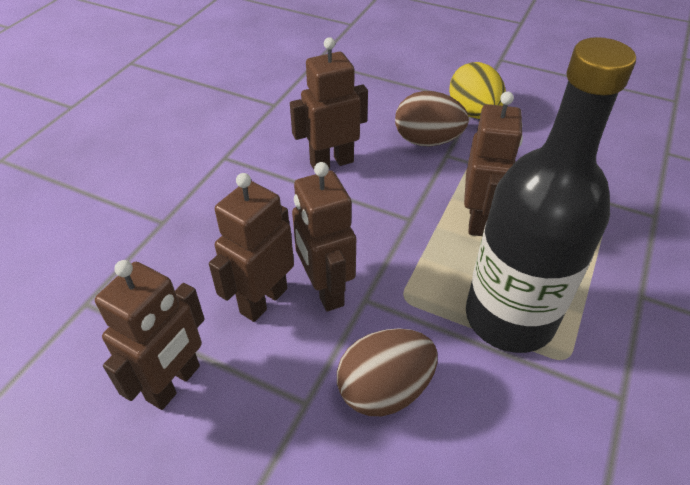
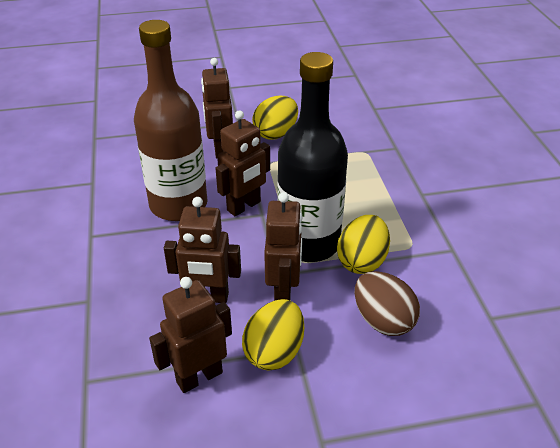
brown bottle: 0 -> 1
brown egg: 2 -> 1
yellow egg: 1 -> 3

